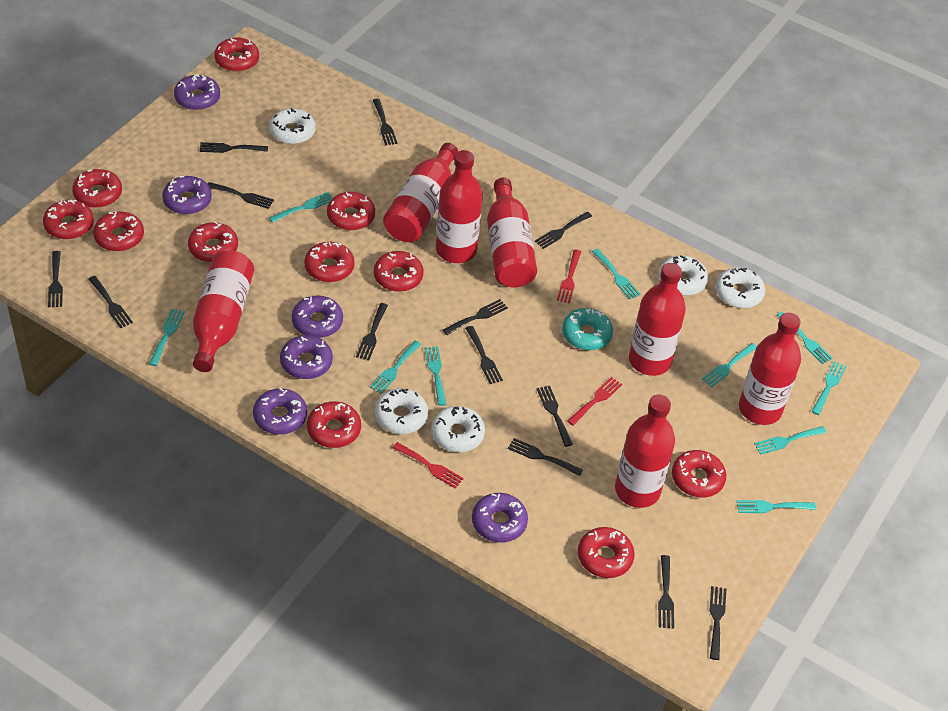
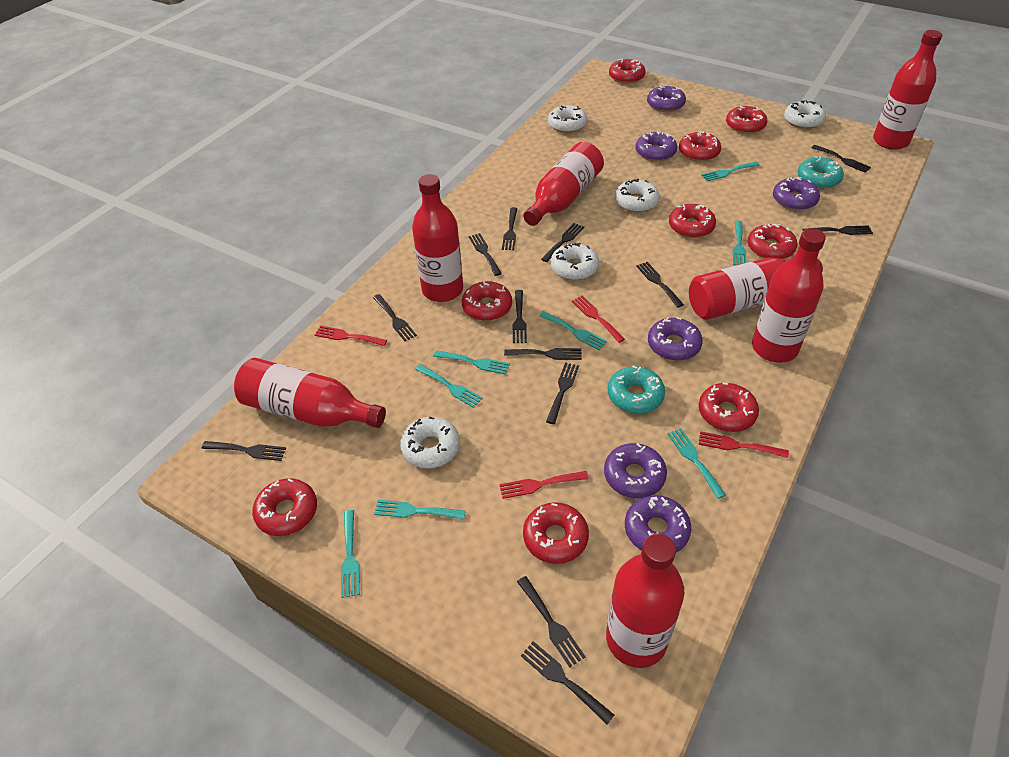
red donut: 11 -> 9
red fork: 3 -> 4
turquoise donut: 1 -> 2
turquoise fork: 10 -> 8

